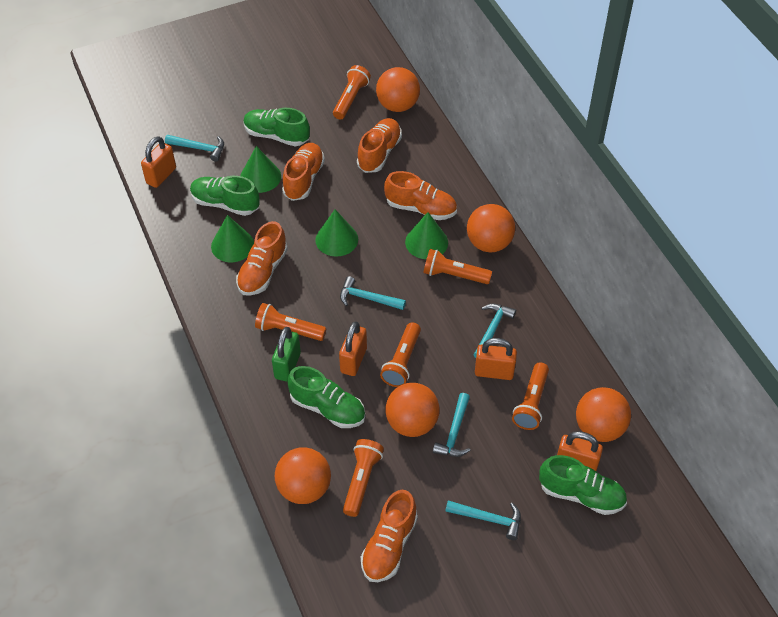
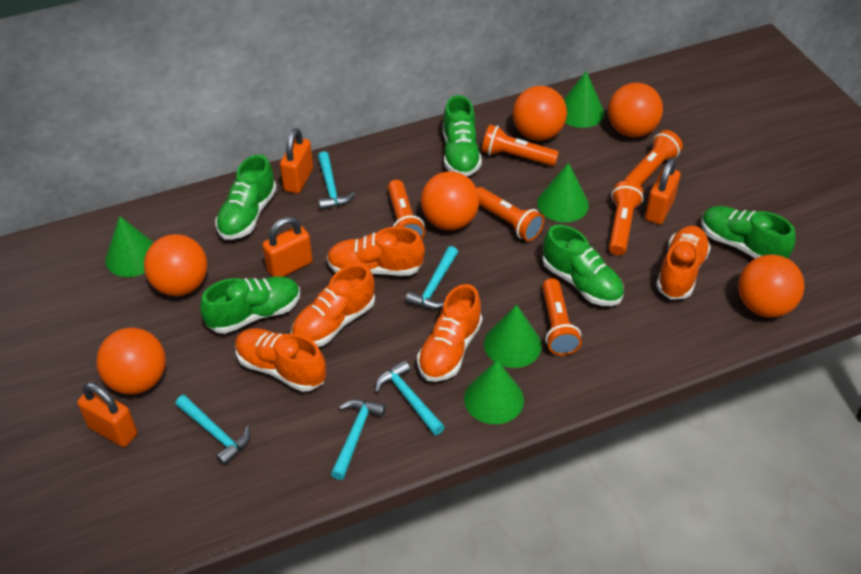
green cone: 4 -> 5
green padlock: 1 -> 0
green shoe: 4 -> 5
orange ball: 5 -> 6

